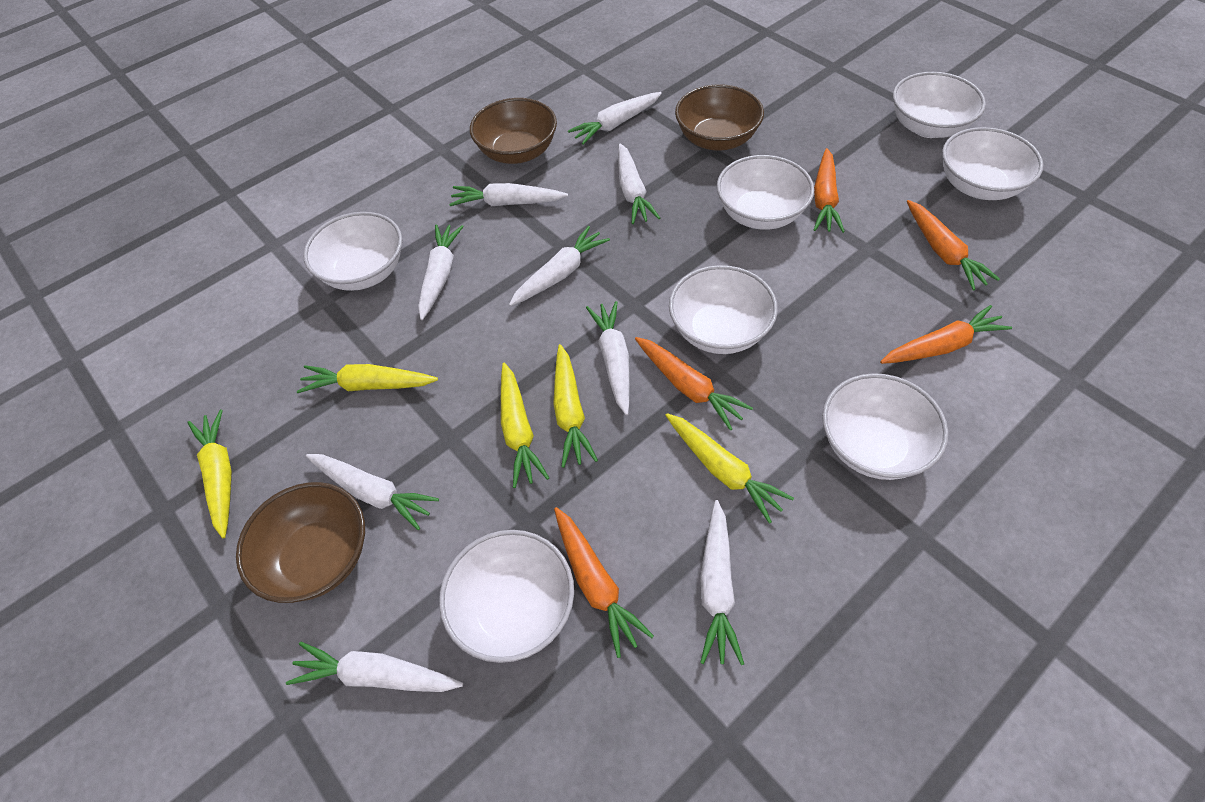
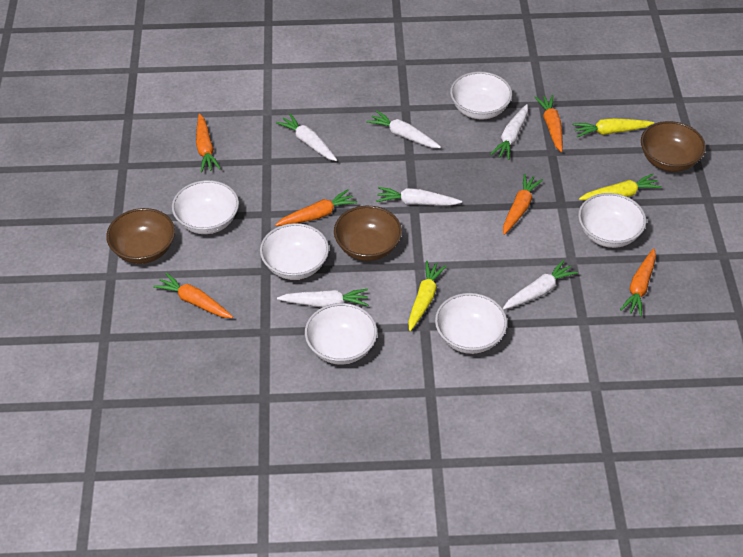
orange carrot: 5 -> 6
white bowl: 7 -> 6
white carrot: 9 -> 6
yellow carrot: 5 -> 3

